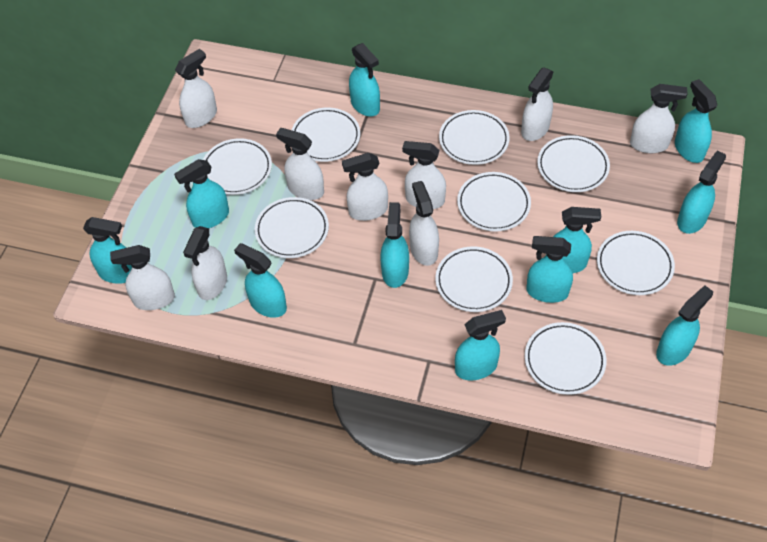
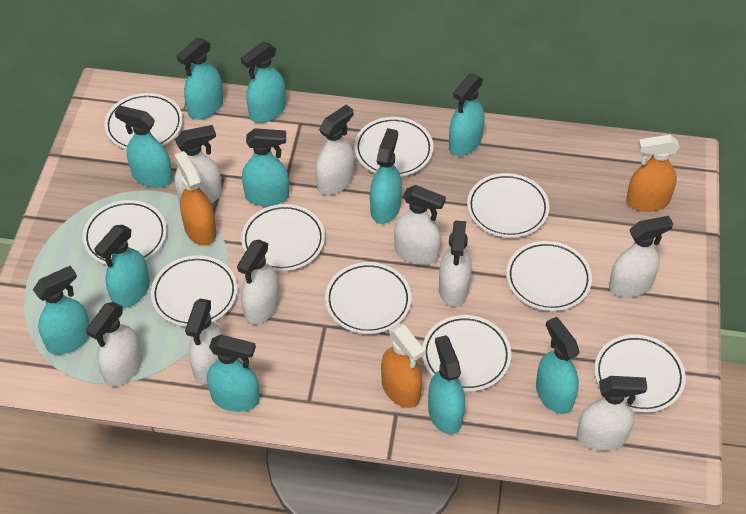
orange spray bottle: 0 -> 3
white plate: 9 -> 10

